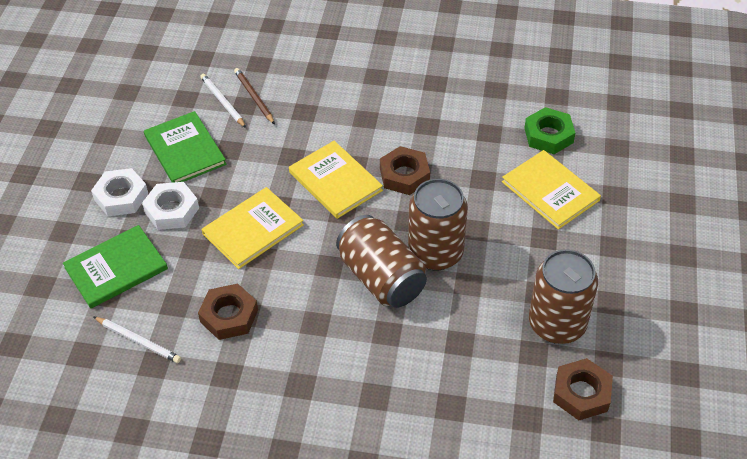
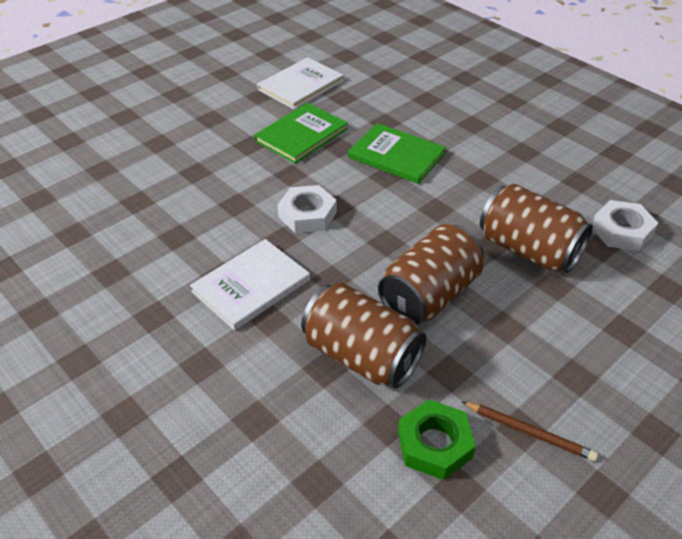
brown nut: 3 -> 0
white book: 0 -> 2
white pencil: 2 -> 0
yellow book: 3 -> 0

